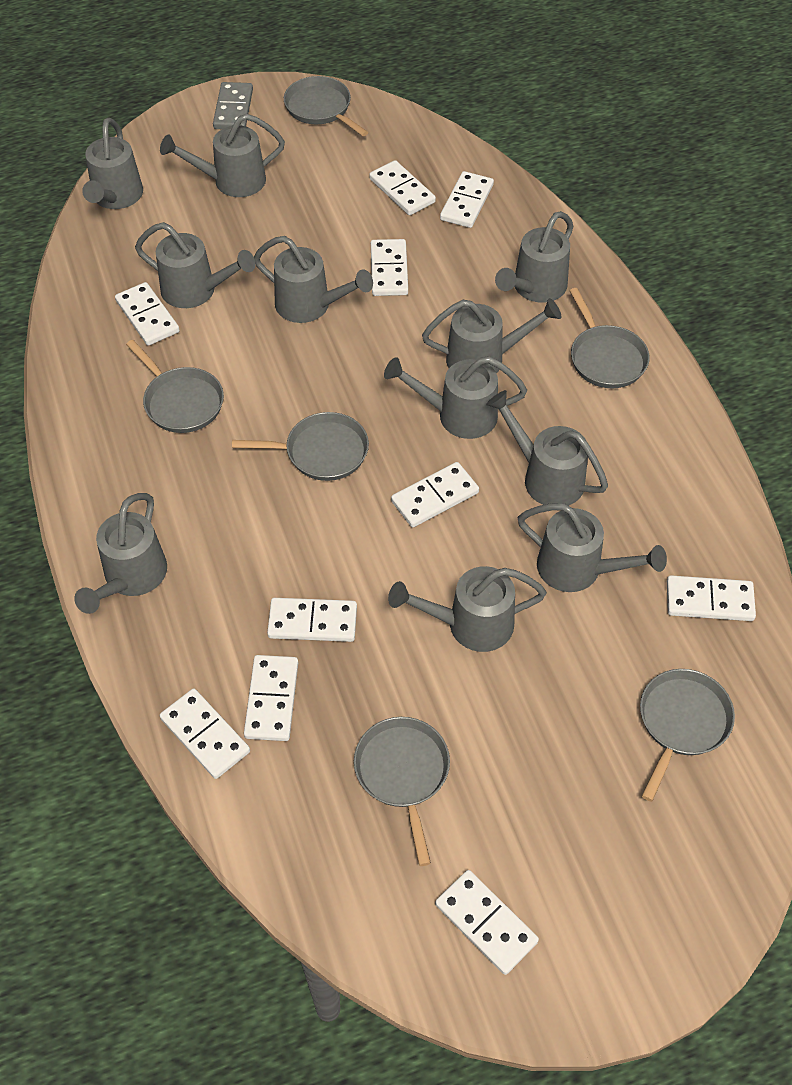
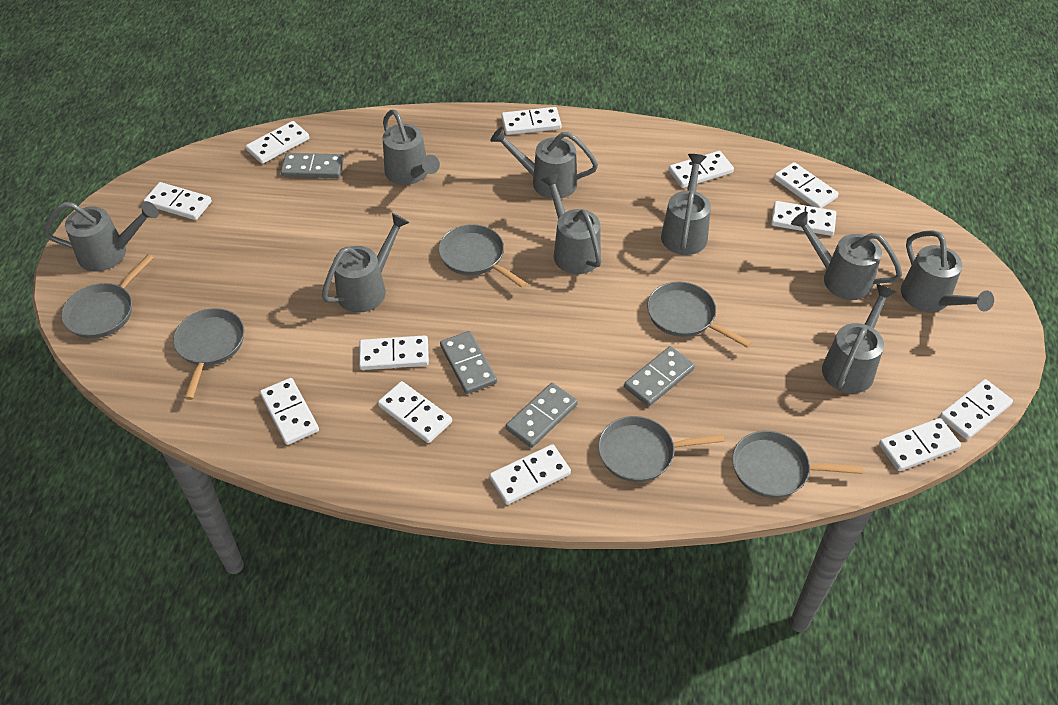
grey domino: 1 -> 4
grey watering can: 11 -> 9
white domino: 10 -> 12

